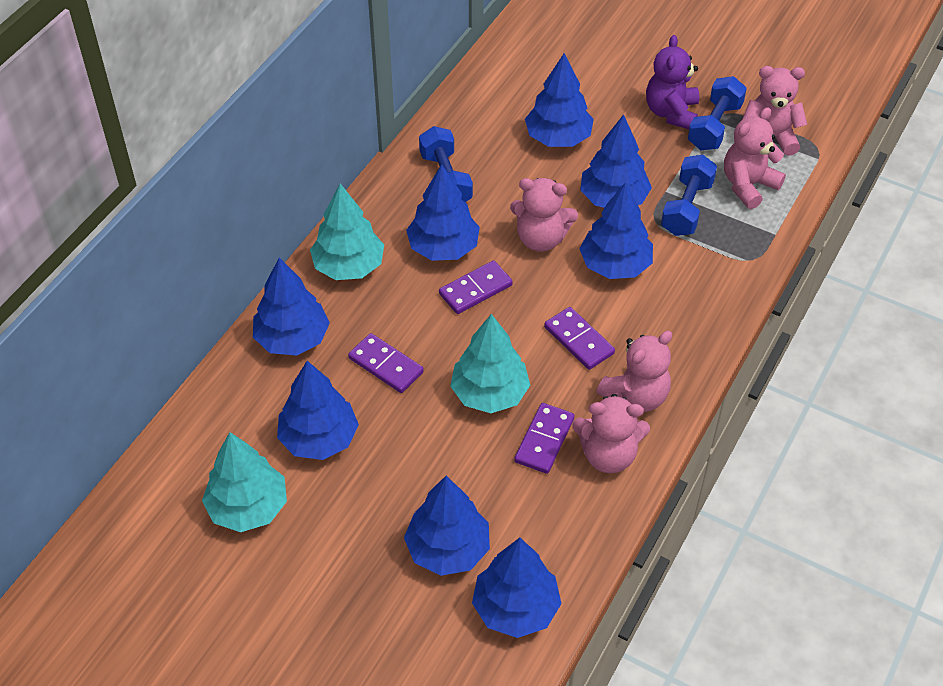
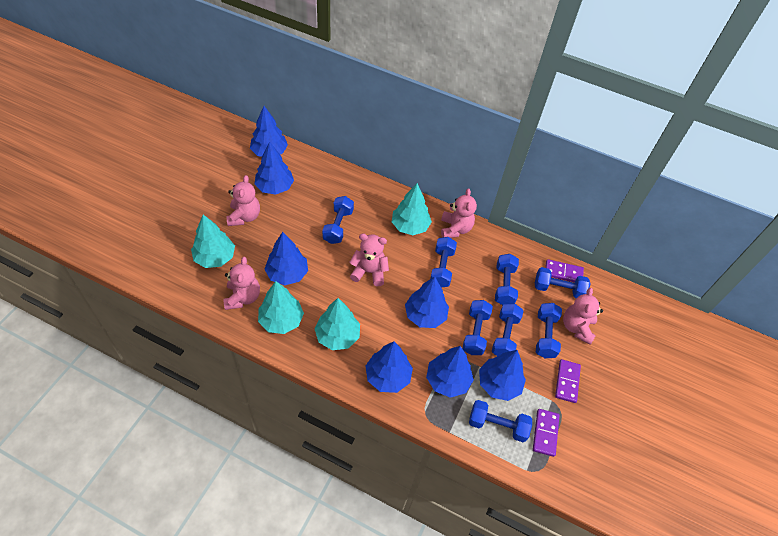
blue dumbbell: 3 -> 8
blue tree: 8 -> 7
purple domino: 4 -> 3
purple teddy bear: 1 -> 0
turquoise tree: 3 -> 4

